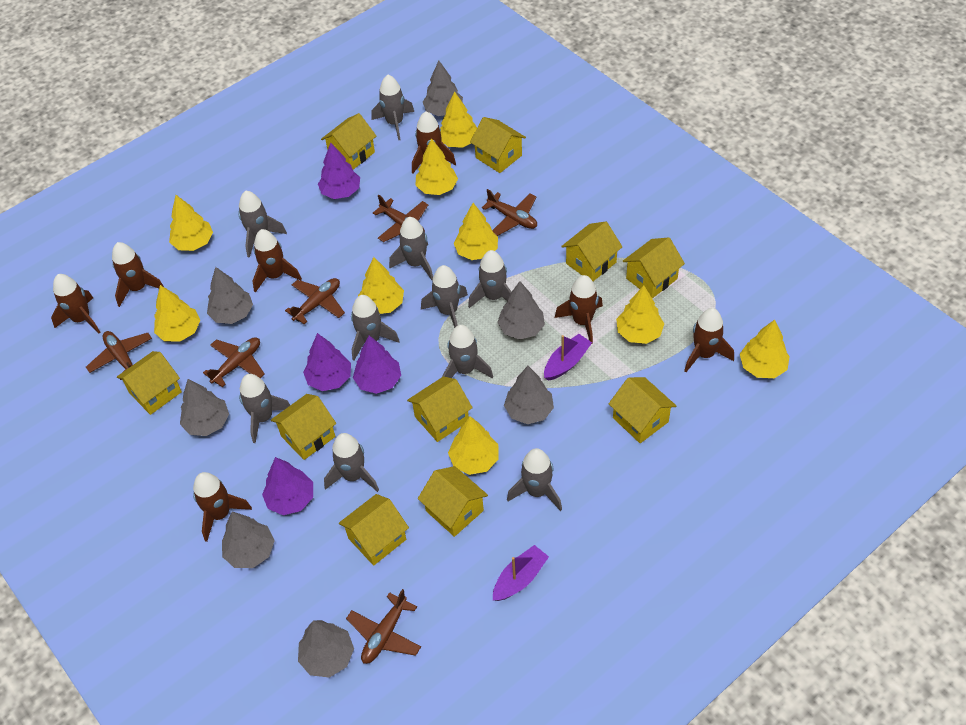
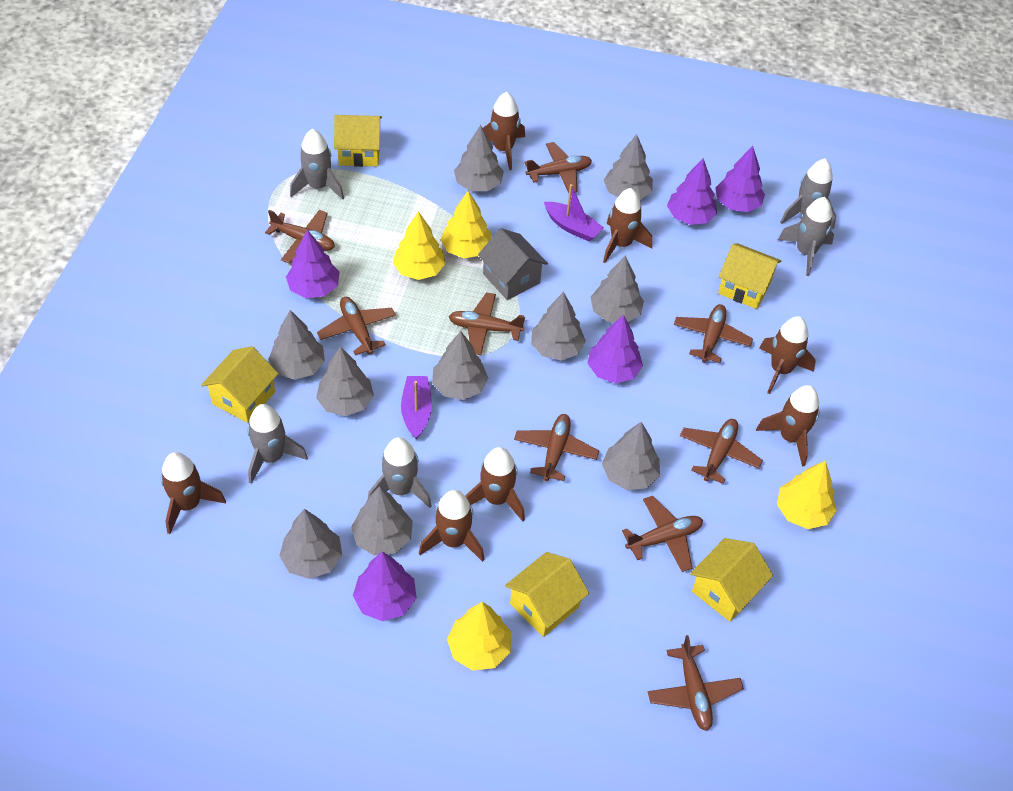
brown plane: 6 -> 9
grey house: 0 -> 1
grey rocket: 10 -> 5
grey tree: 7 -> 10
purple tree: 4 -> 5
yellow house: 10 -> 5
yellow tree: 9 -> 4

